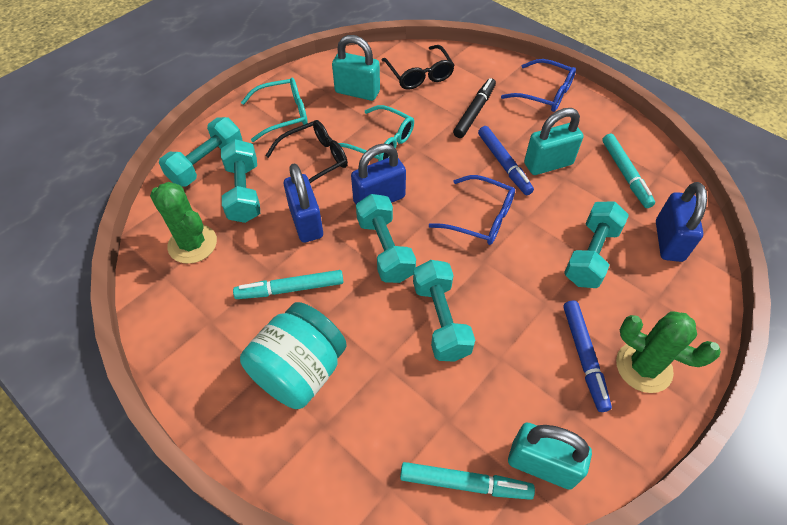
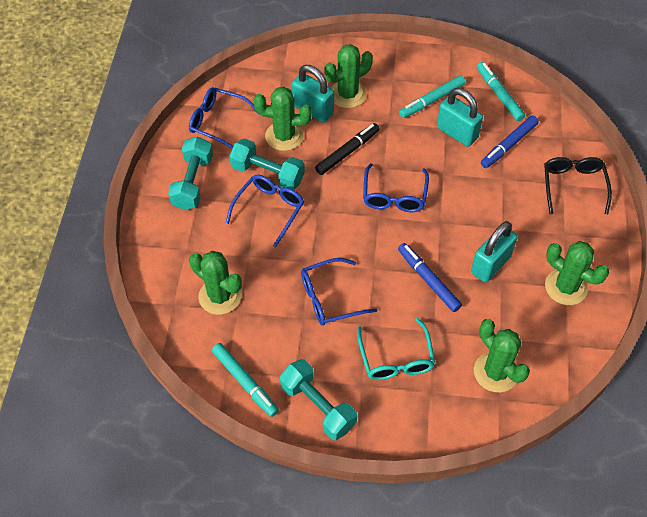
black glasses: 2 -> 1
blue glasses: 2 -> 4
blue padlock: 3 -> 0
green cactus: 2 -> 5
turquoise dumbbell: 5 -> 3
turquoise glasses: 2 -> 1
turquoise jar: 1 -> 0

